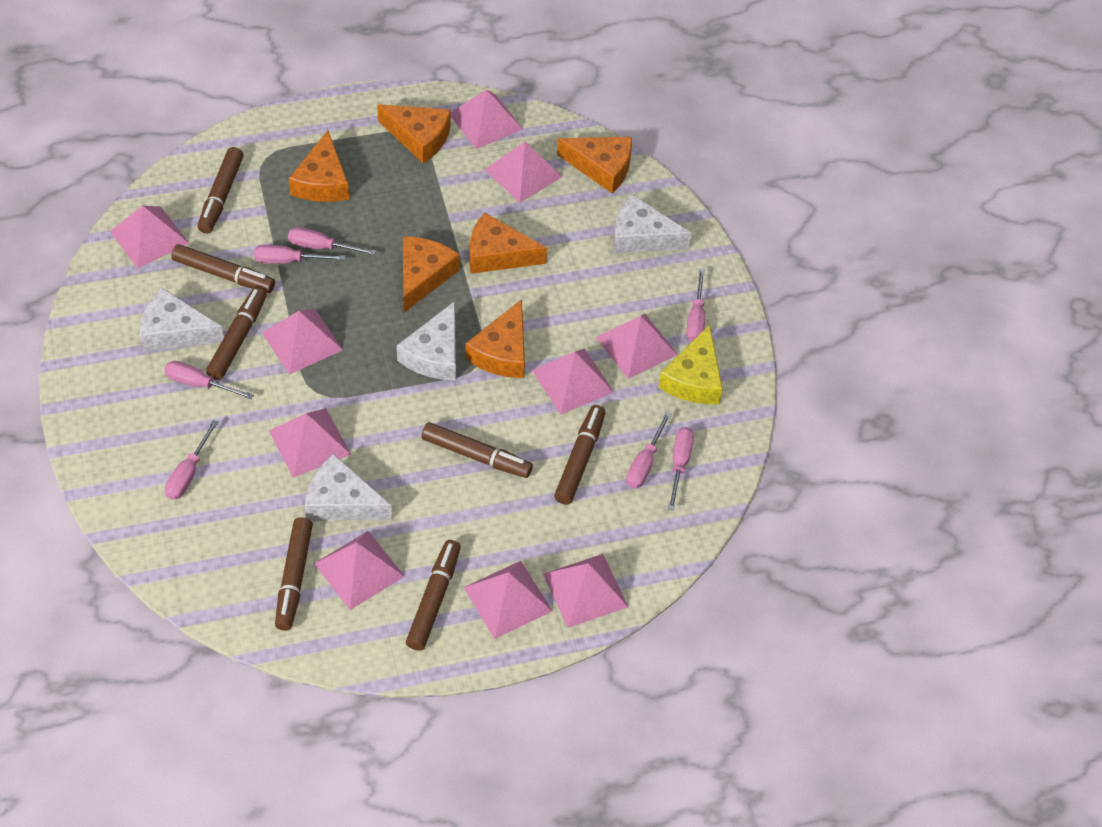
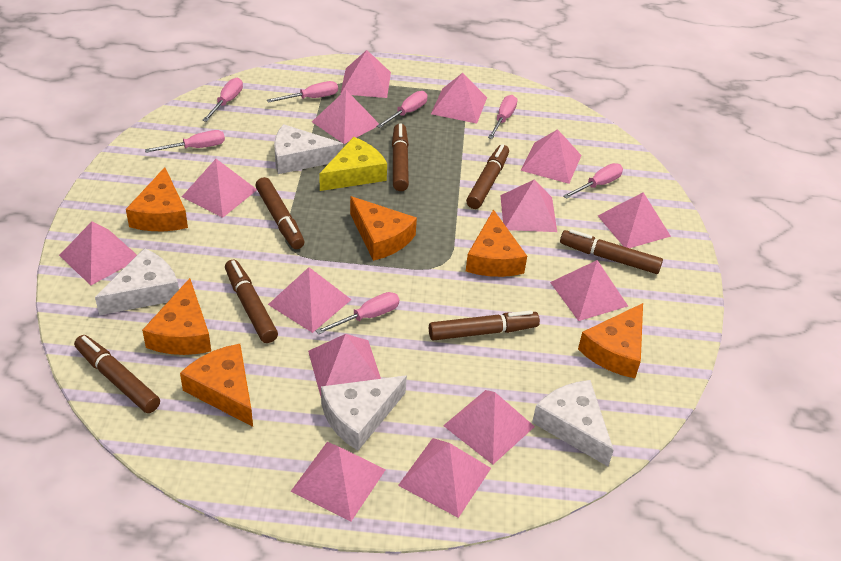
pink pyramid: 10 -> 14

